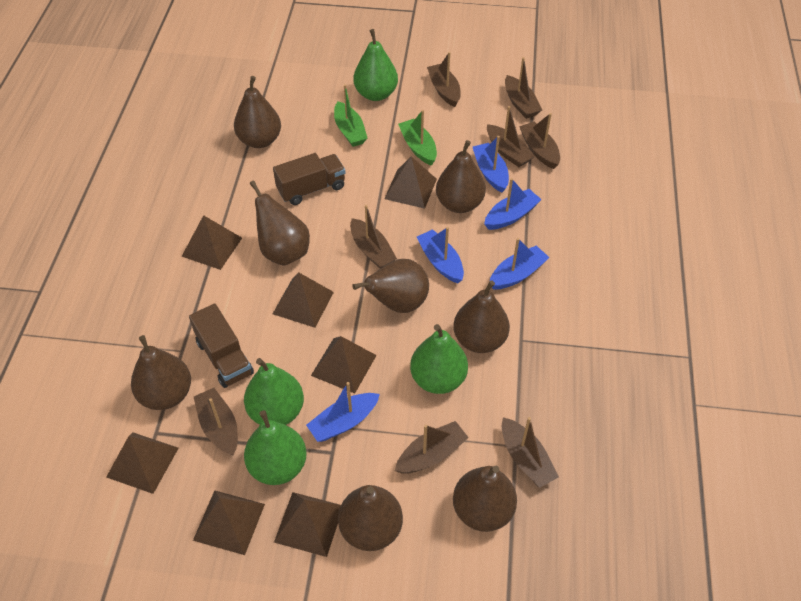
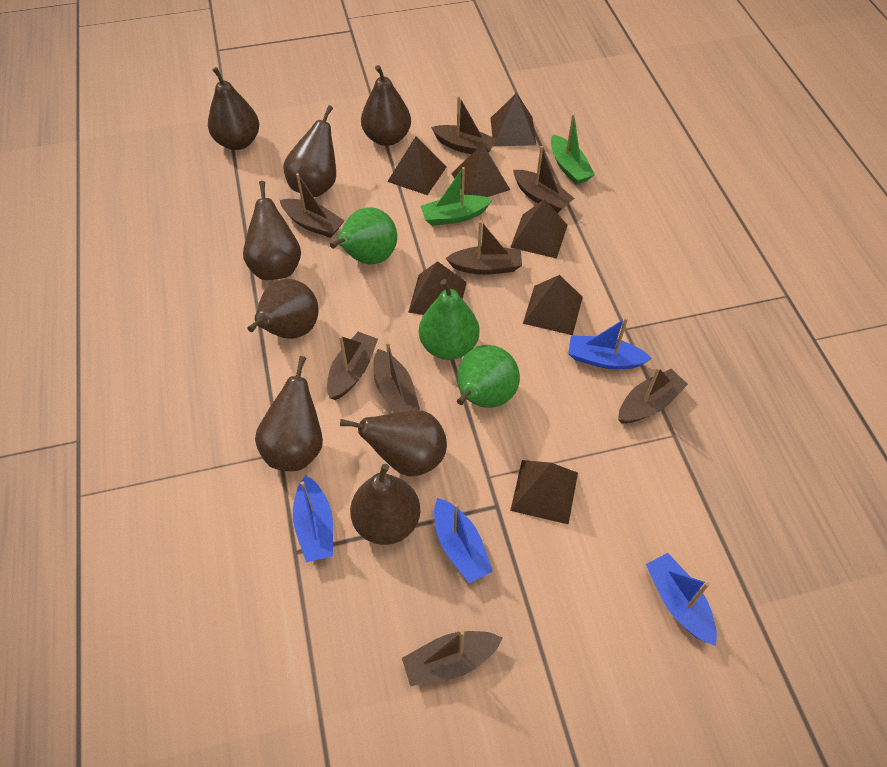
blue boat: 5 -> 4
brown truck: 2 -> 0
green pear: 4 -> 3

